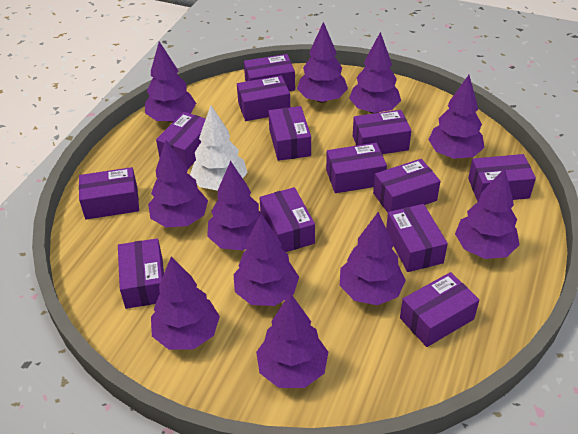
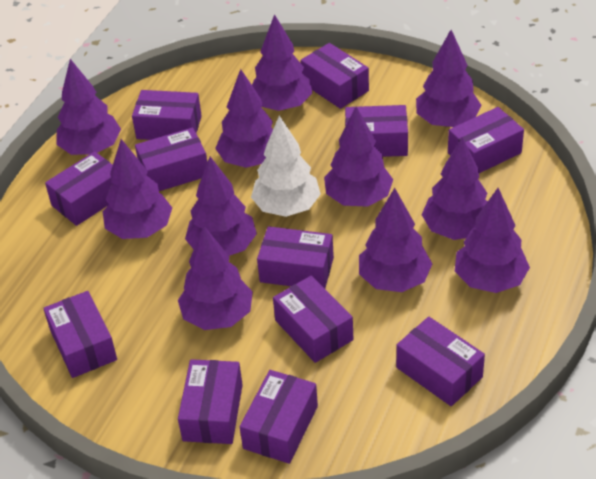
purple box: 13 -> 12

